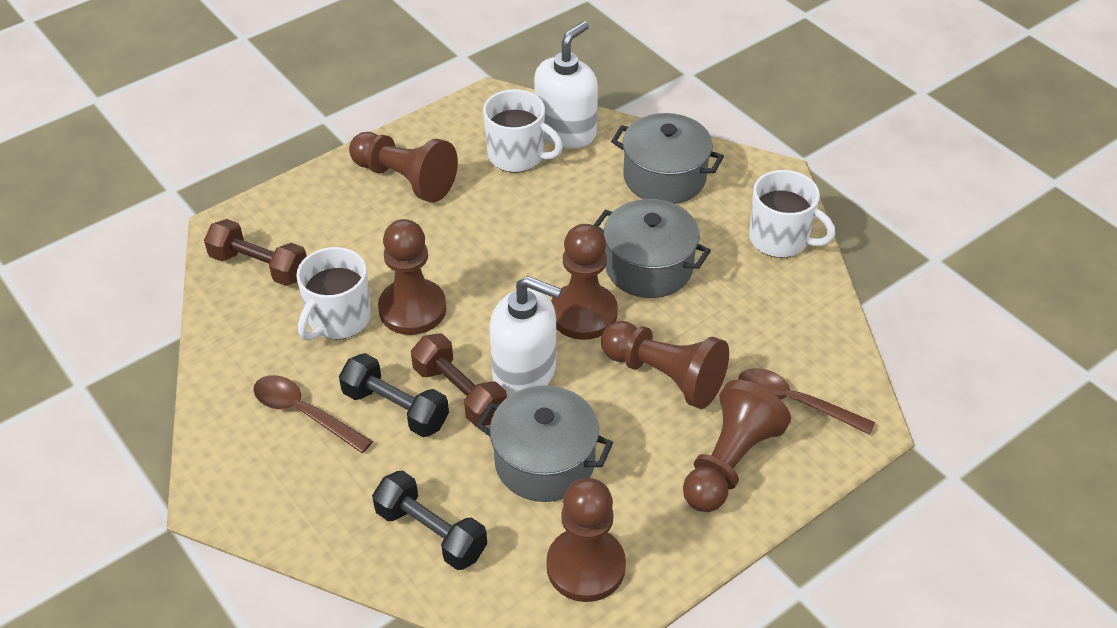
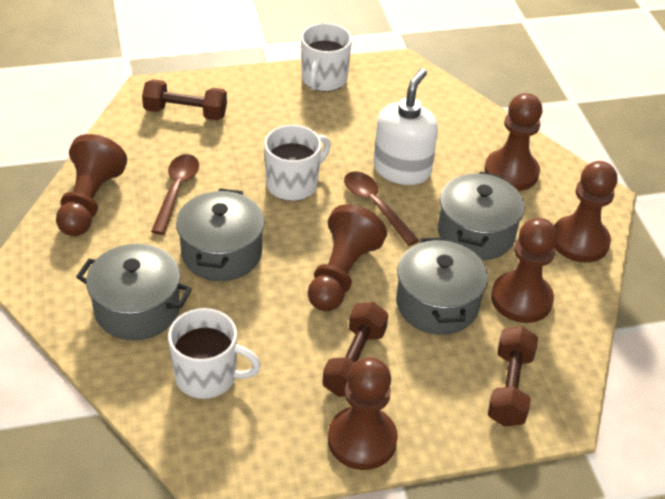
black dumbbell: 2 -> 0
brown dumbbell: 2 -> 3
grey pot: 3 -> 4
white soap dispenser: 2 -> 1

